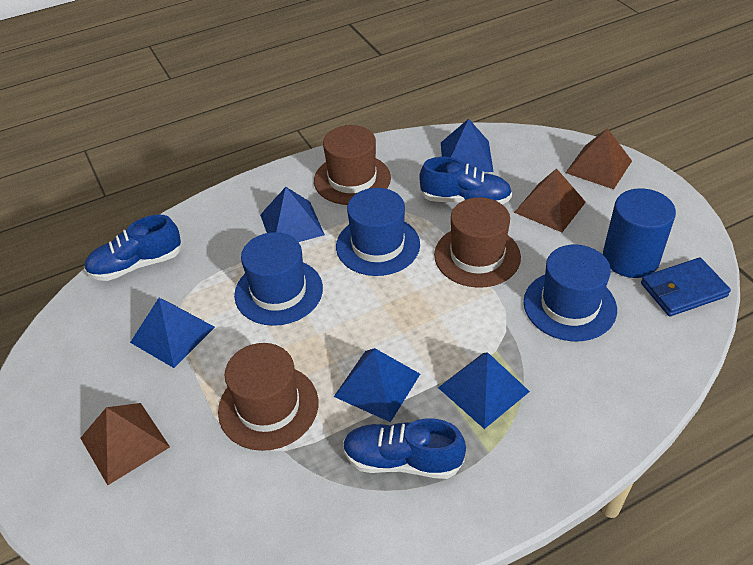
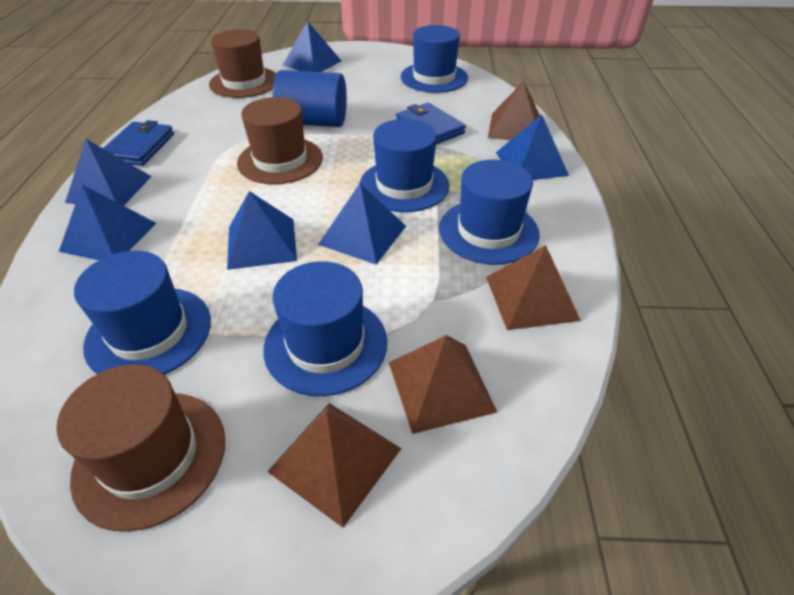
blue hat: 3 -> 5
blue pyramid: 5 -> 6
blue shoe: 3 -> 0
blue wallet: 1 -> 2
brown pyramid: 3 -> 4

